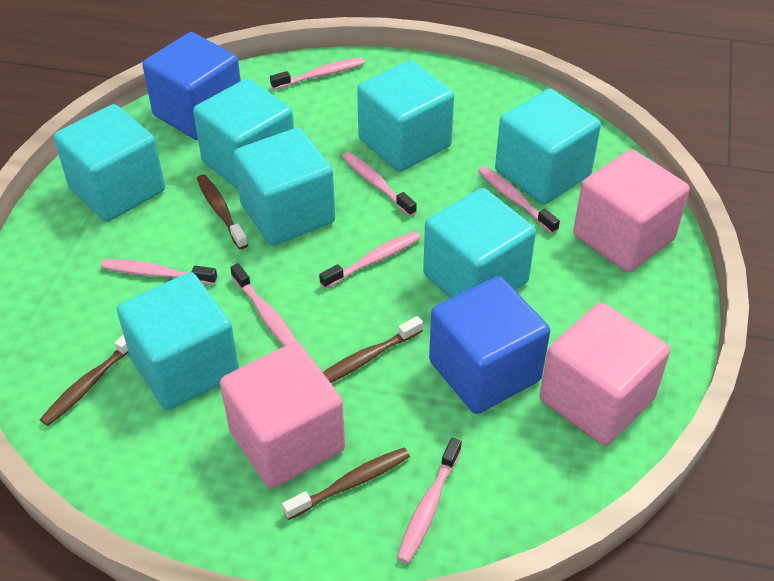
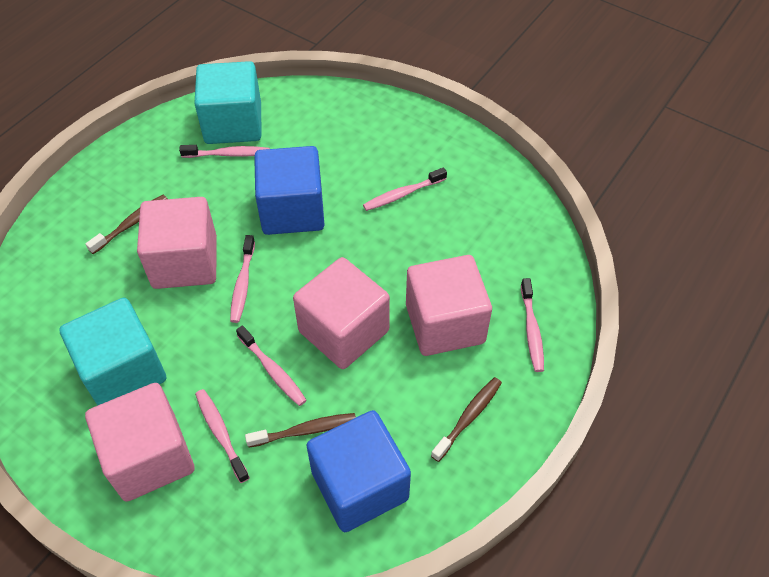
brown toothbrush: 4 -> 3
pink cube: 3 -> 4
pink toothbrush: 7 -> 6
turquoise cube: 7 -> 2

